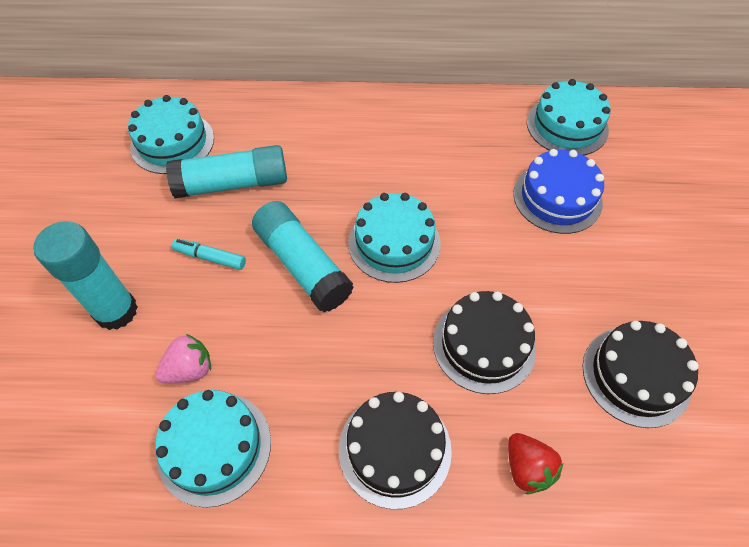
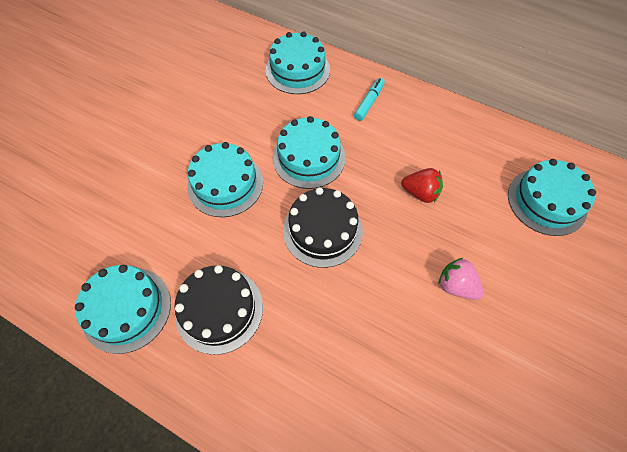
black cake: 3 -> 2
blue cake: 1 -> 0
turquoise cake: 4 -> 5
turquoise glue stick: 3 -> 0

